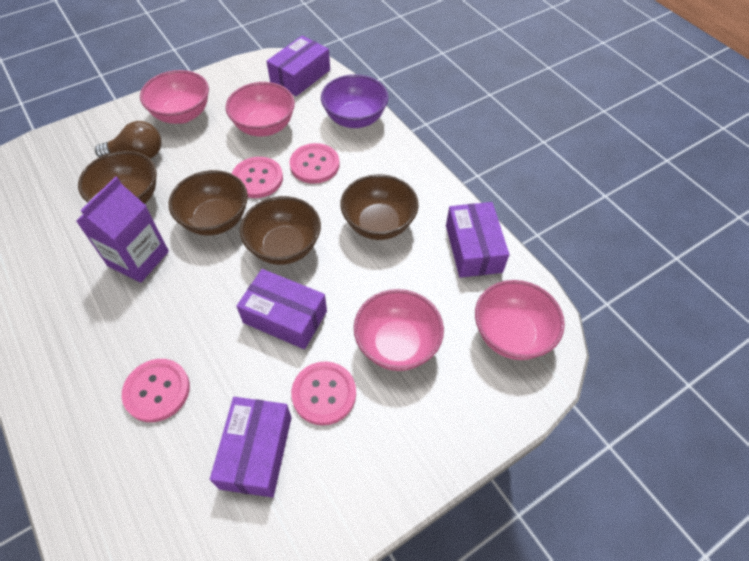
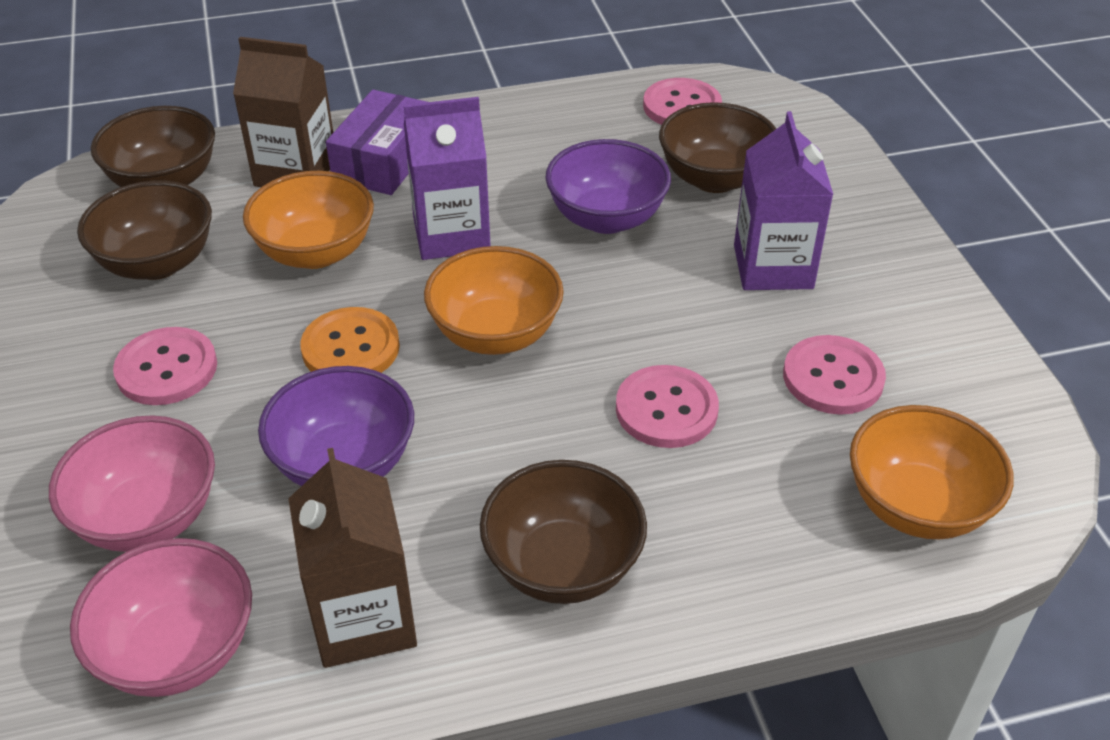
brown carton: 0 -> 2
brown light bulb: 1 -> 0
orange bowl: 0 -> 3
orange button: 0 -> 1
pink bowl: 4 -> 2
purple bowl: 1 -> 2
purple box: 4 -> 1
purple carton: 1 -> 2

